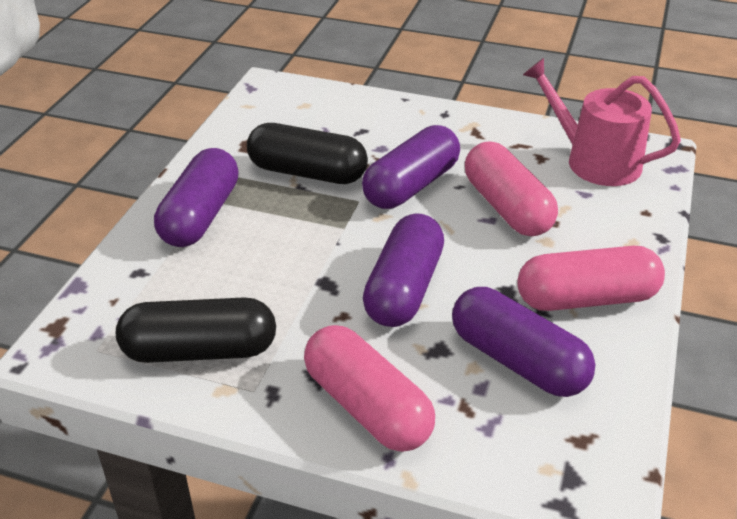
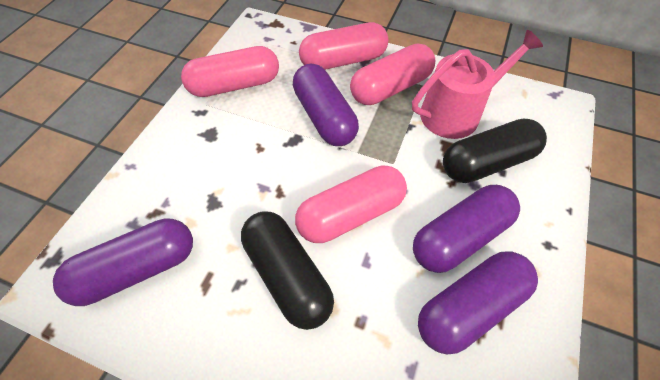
pink capsule: 3 -> 4

